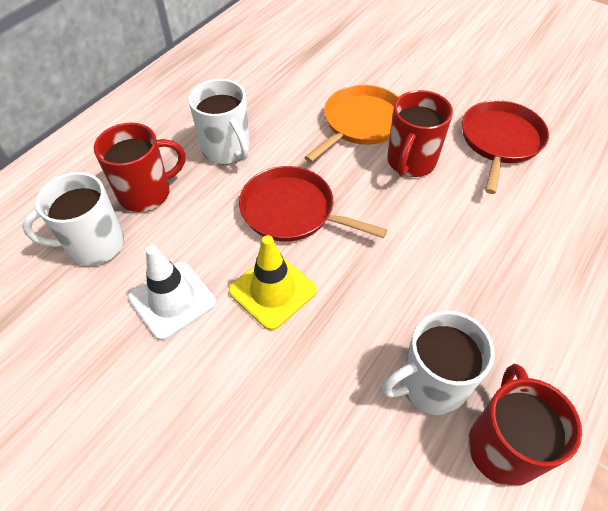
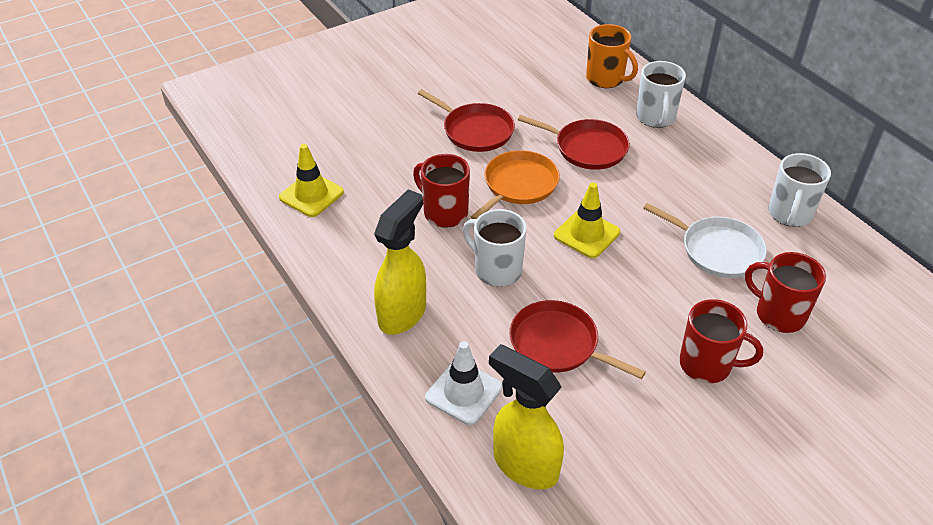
orange mug: 0 -> 1
red pan: 2 -> 3
white pan: 0 -> 1
yellow spray bottle: 0 -> 2
yellow traffic cone: 1 -> 2

